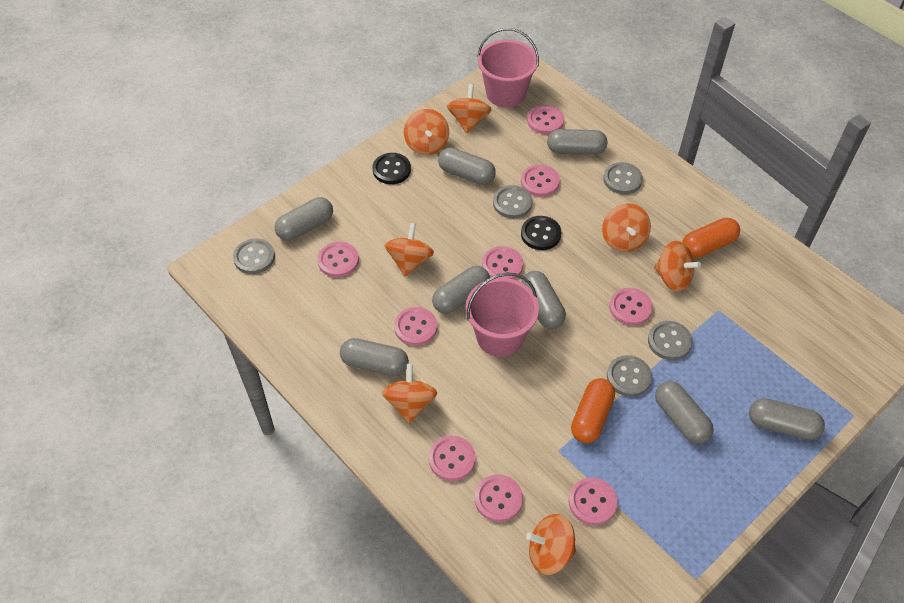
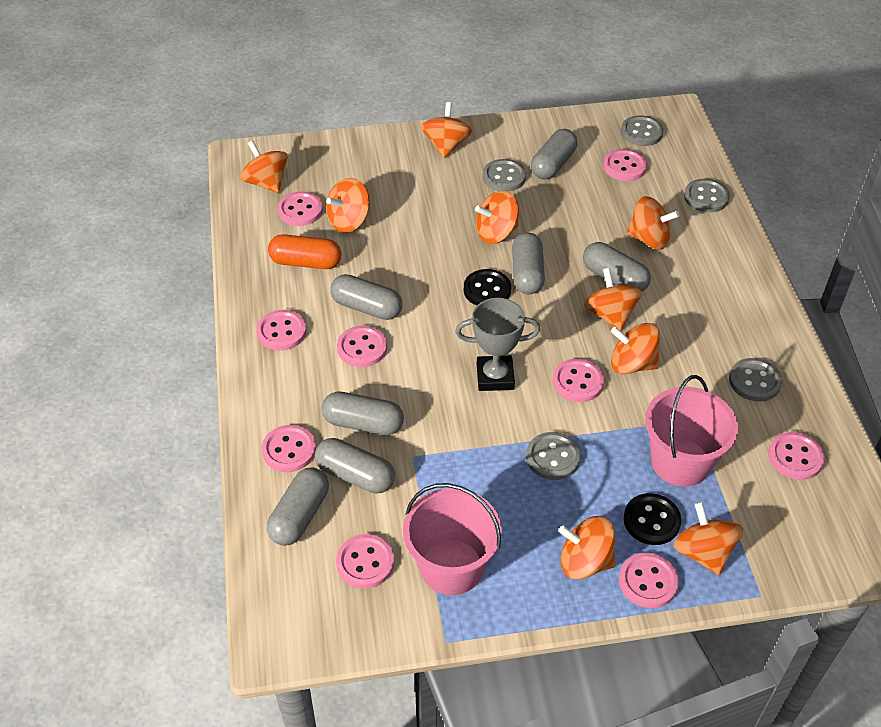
grey capsule: 8 -> 7
grey trophy: 0 -> 1
orange capsule: 2 -> 1
orange spinning top: 7 -> 9

